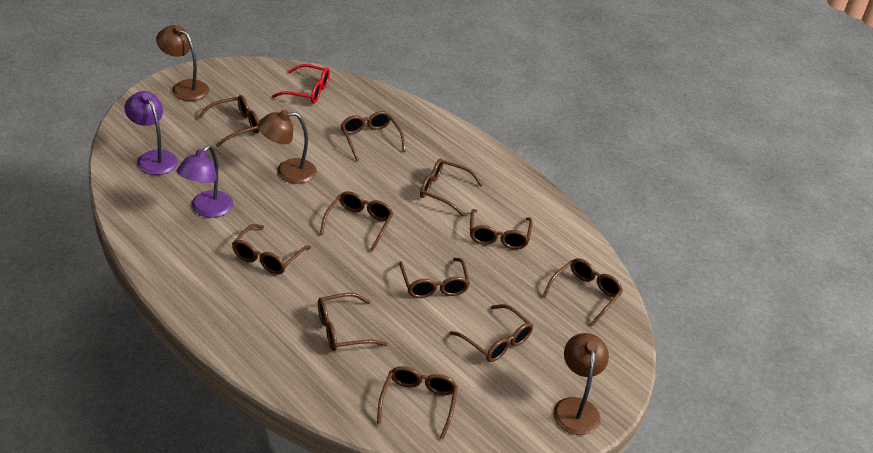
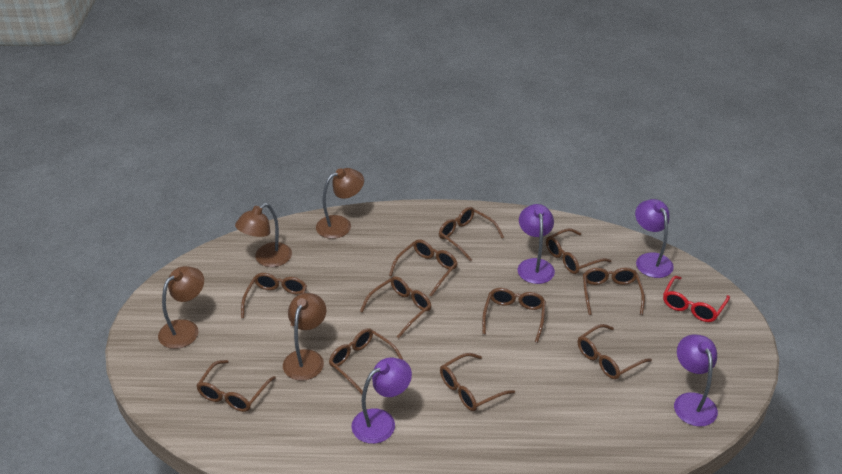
brown lamp: 3 -> 4
purple lamp: 2 -> 4

